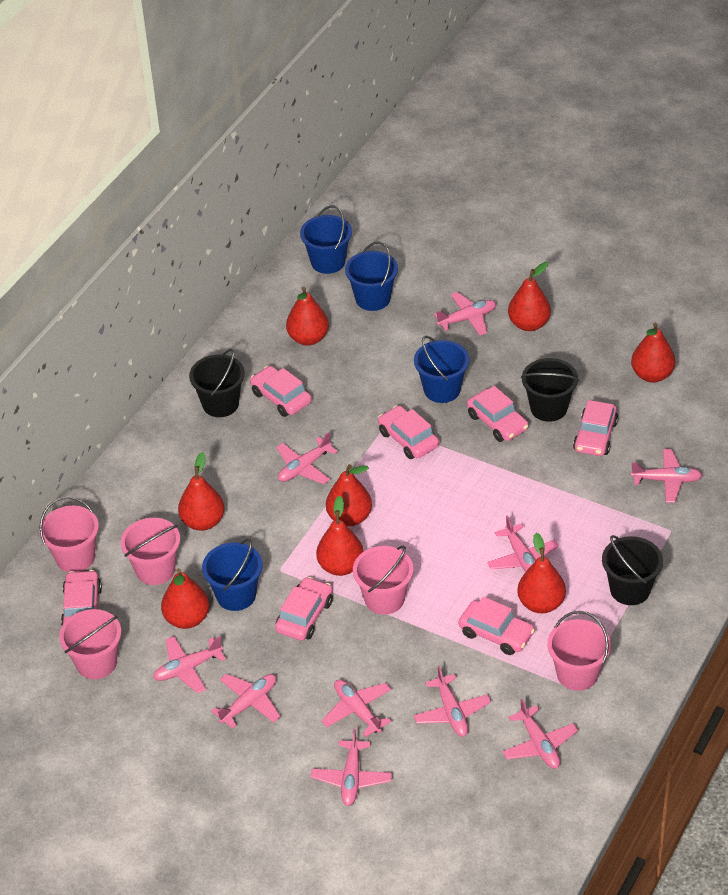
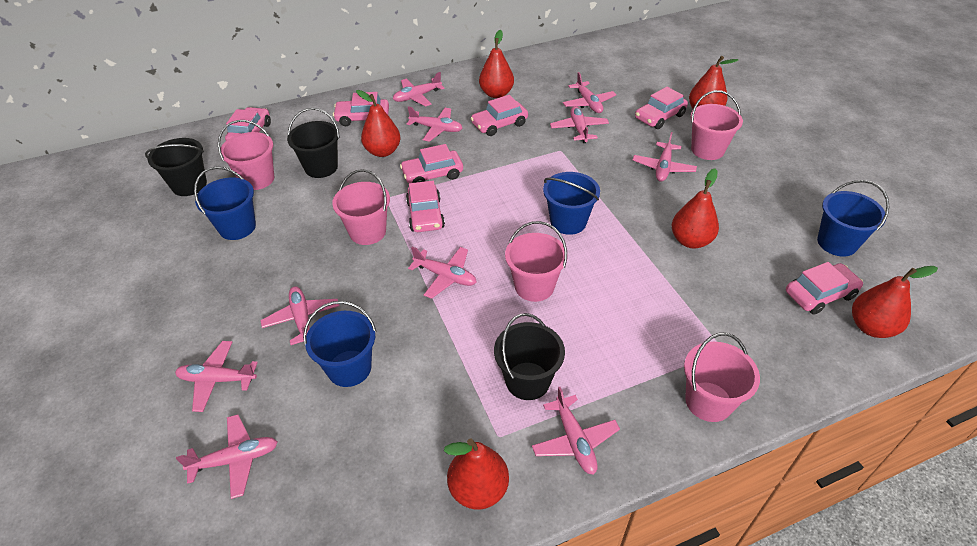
red pear: 8 -> 6

